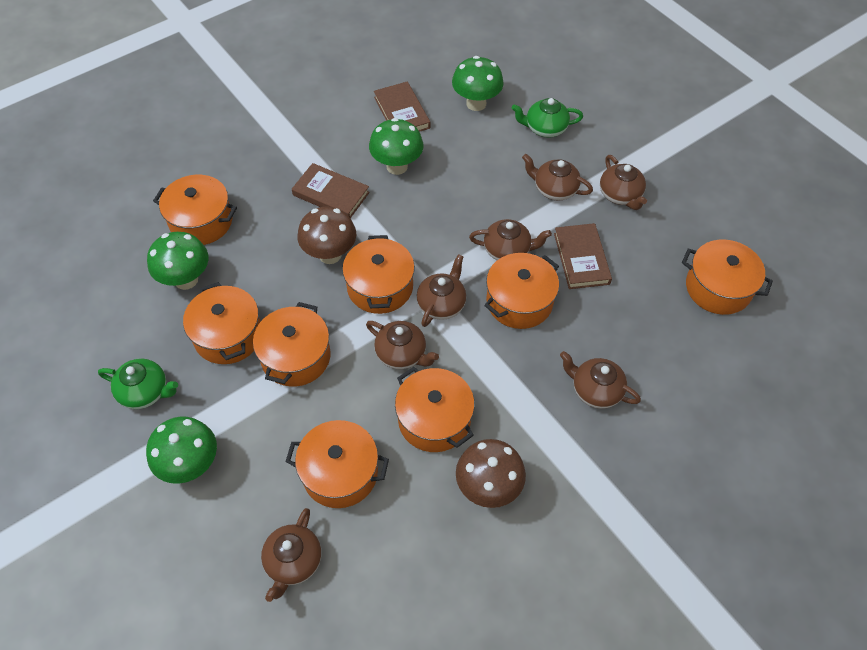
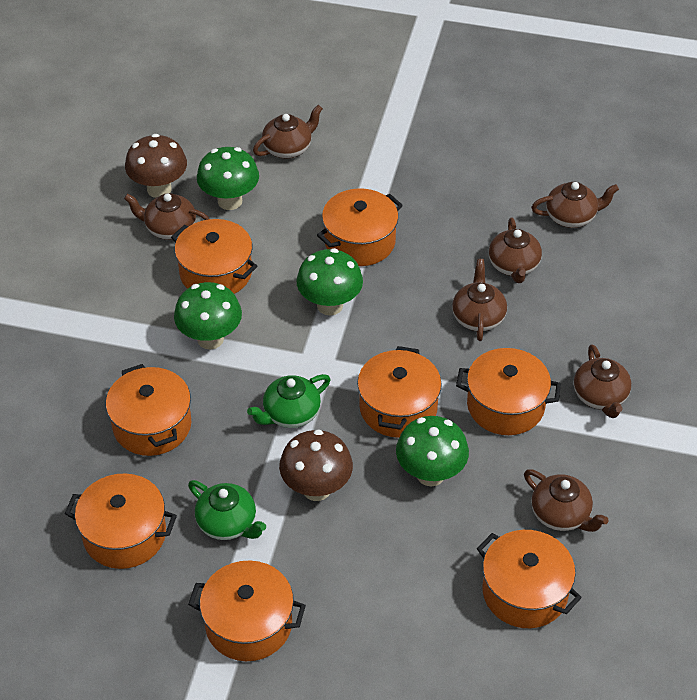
brown book: 3 -> 0

